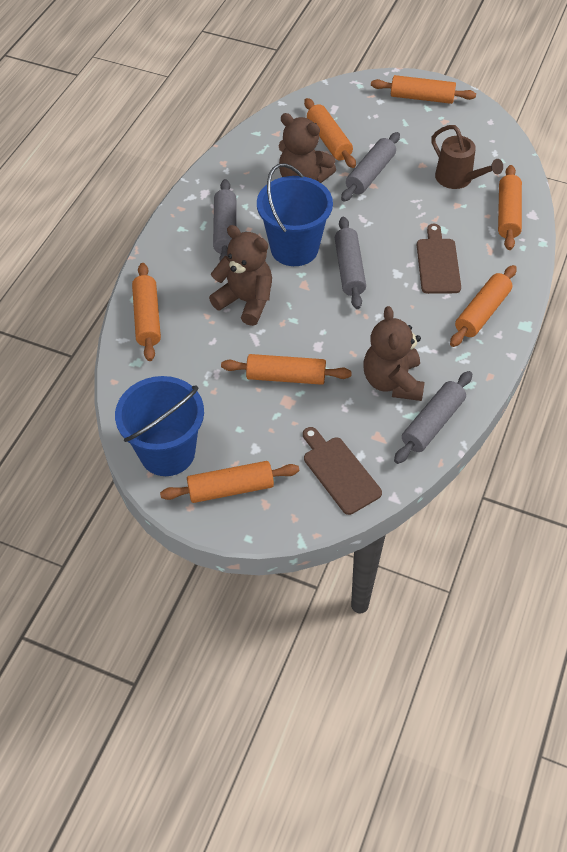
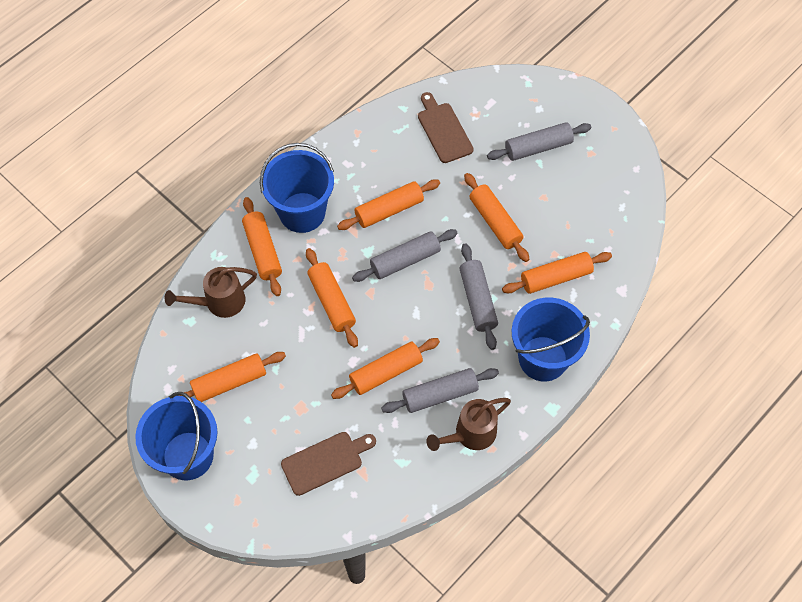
blue bucket: 2 -> 3
brown teddy bear: 3 -> 0
brown watering can: 1 -> 2

